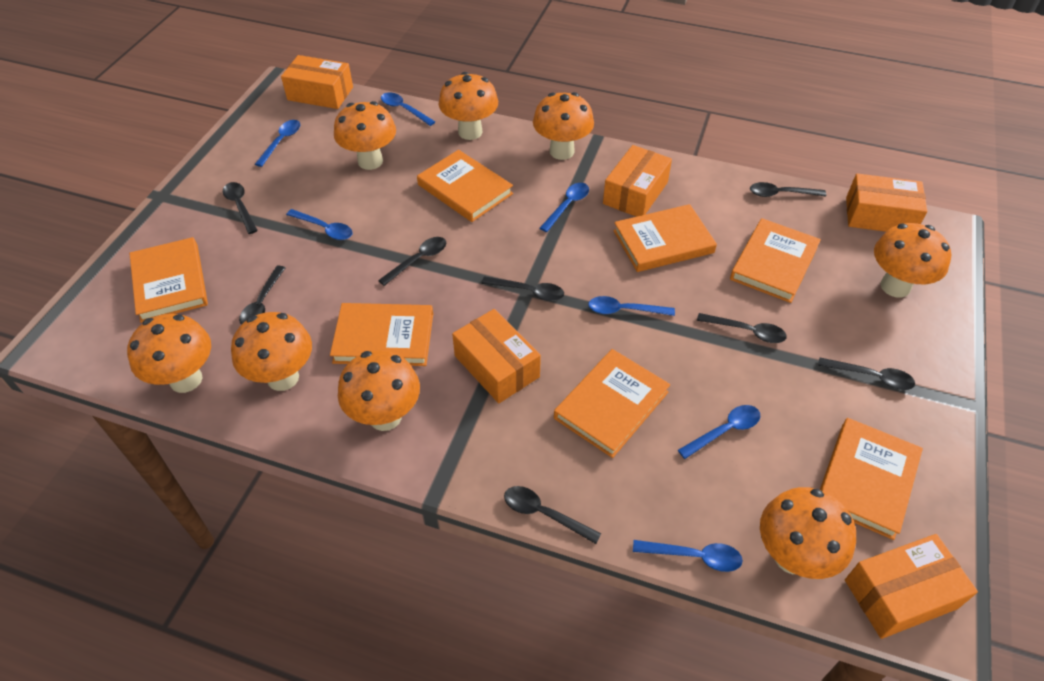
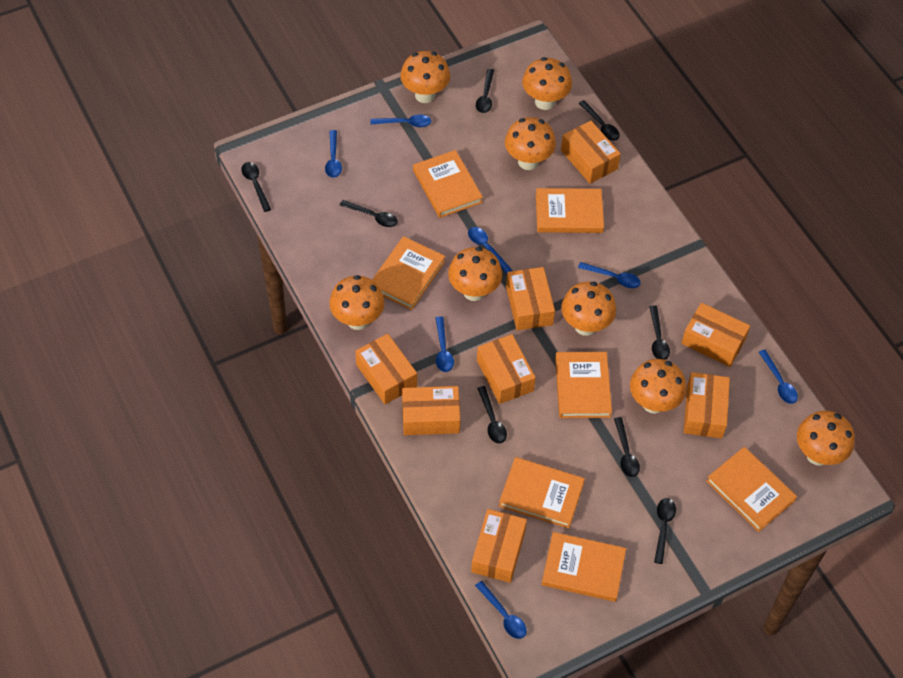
orange box: 5 -> 8

